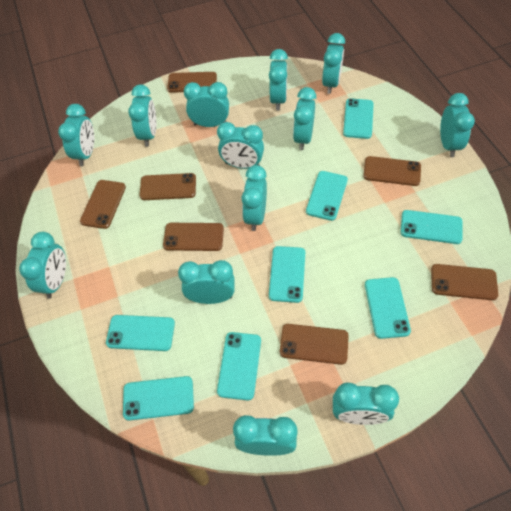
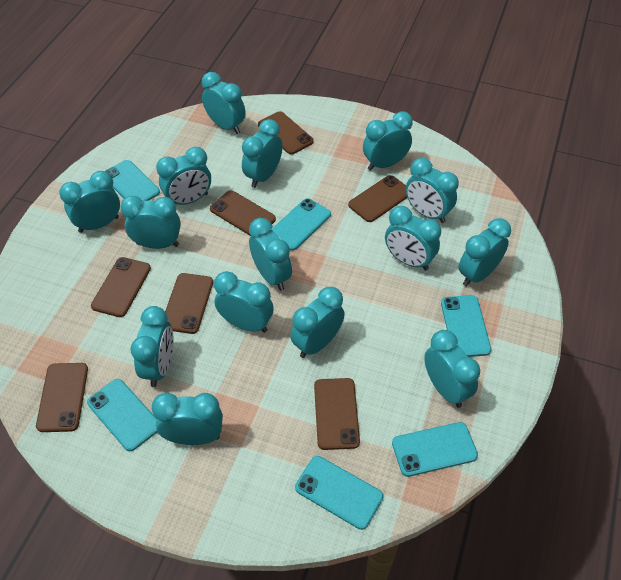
turquoise clock: 13 -> 15
turquoise phone: 8 -> 6

